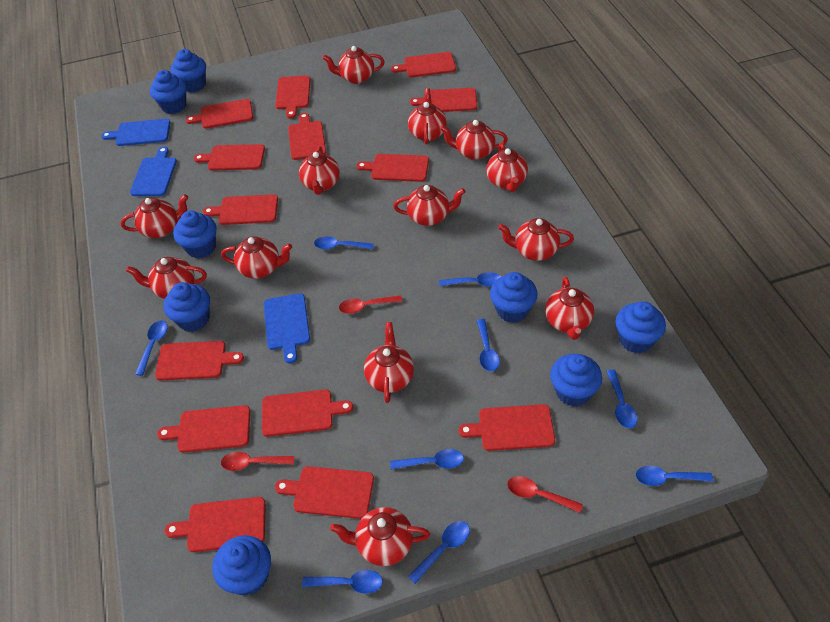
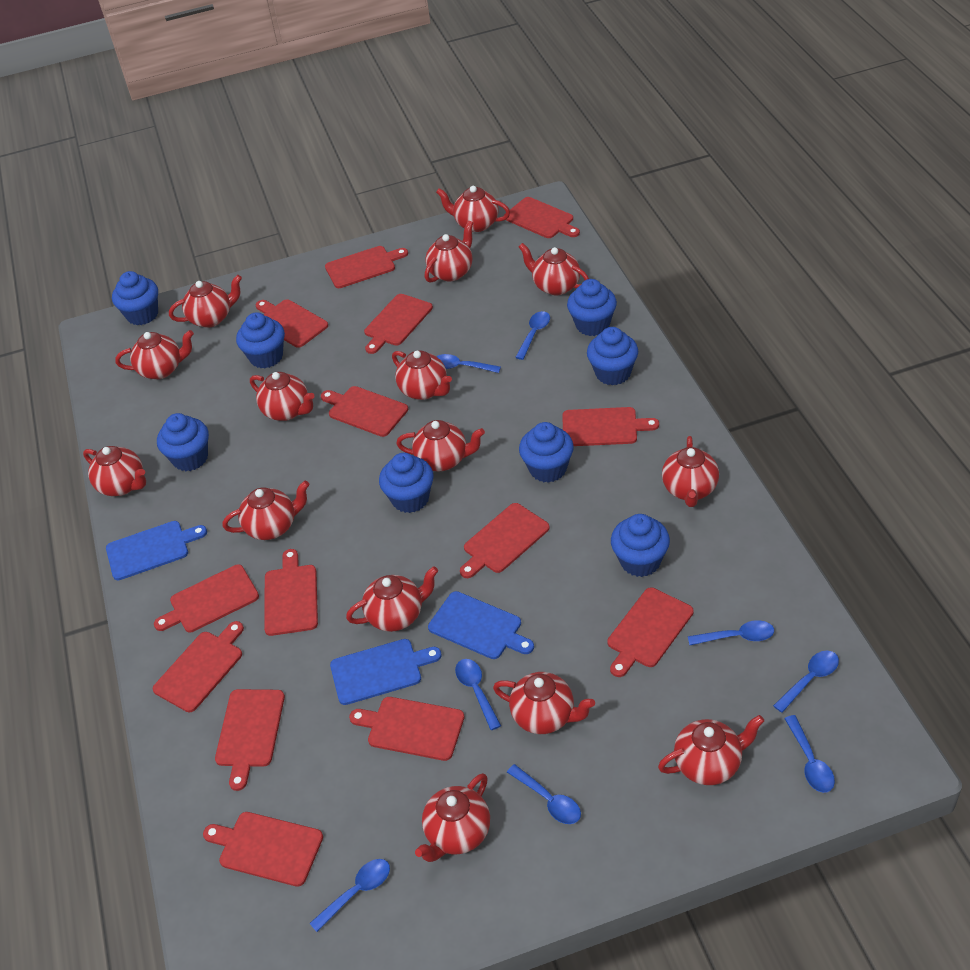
blue spoon: 9 -> 8
red spoon: 3 -> 0
red teapot: 13 -> 15

